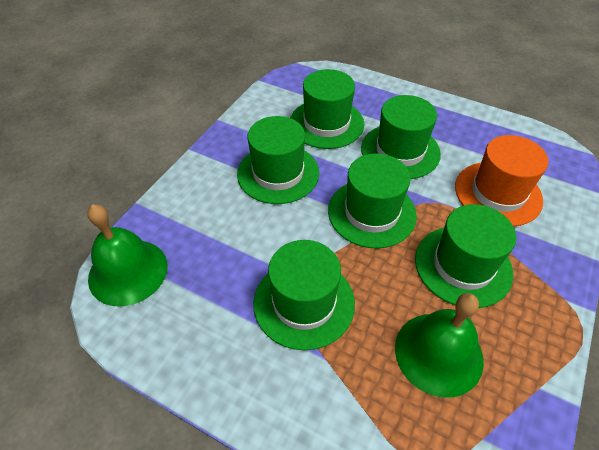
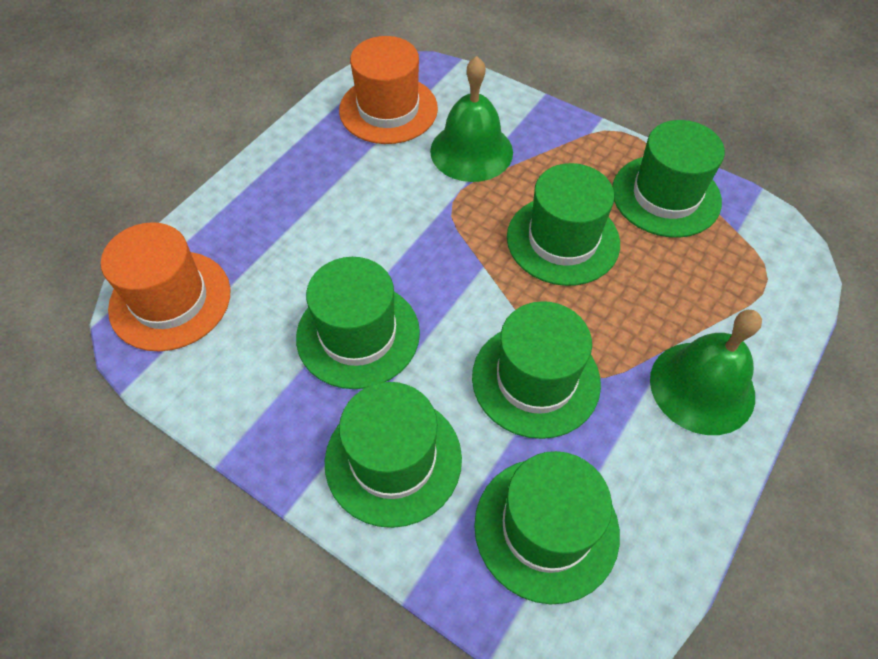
orange hat: 1 -> 2

